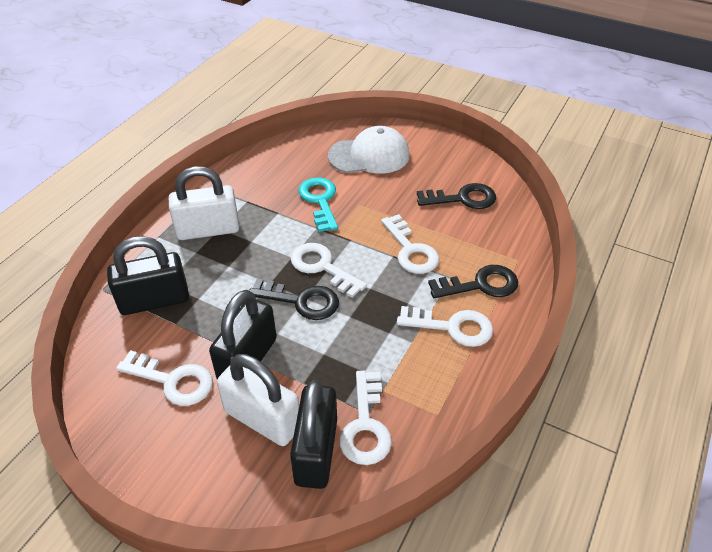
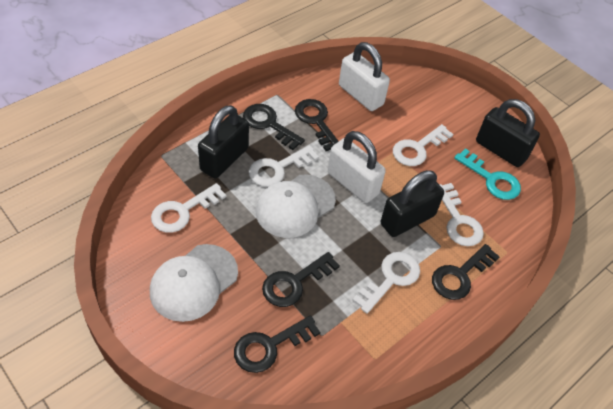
black key: 3 -> 5
white cap: 1 -> 2

